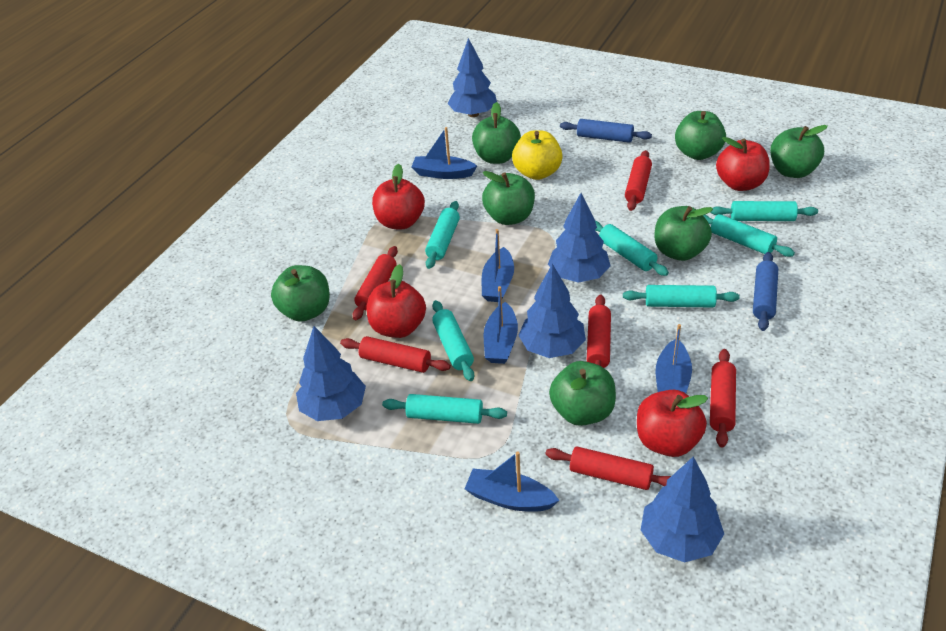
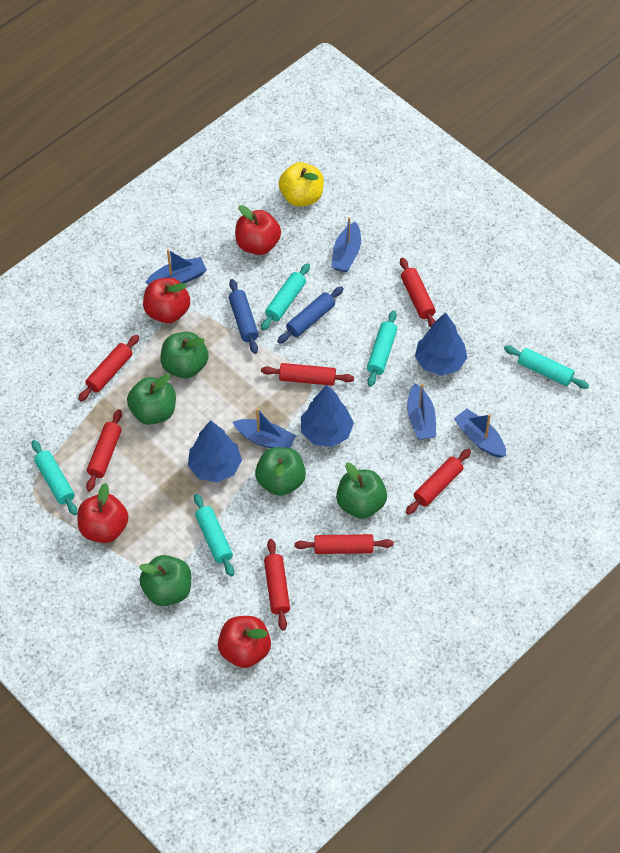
blue tree: 5 -> 3
green apple: 7 -> 5
red rolling pin: 6 -> 7
turquoise rolling pin: 7 -> 5

